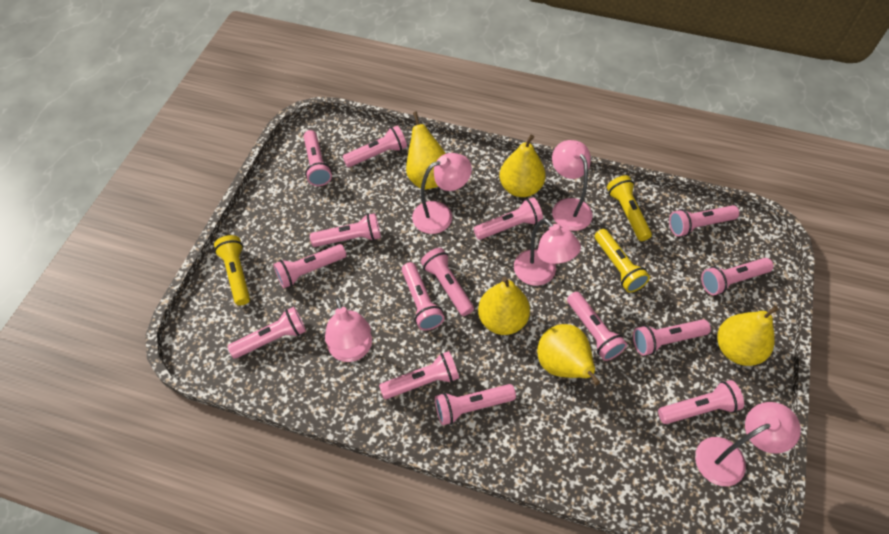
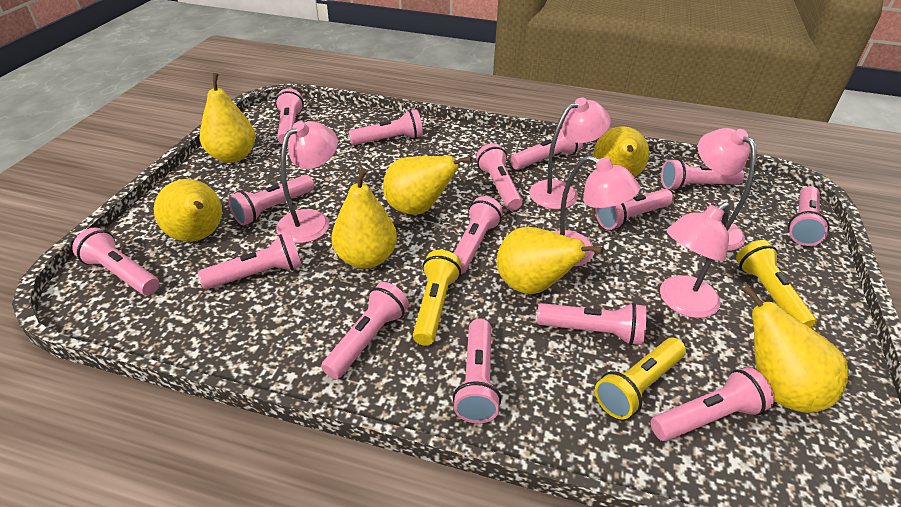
yellow pear: 5 -> 7

